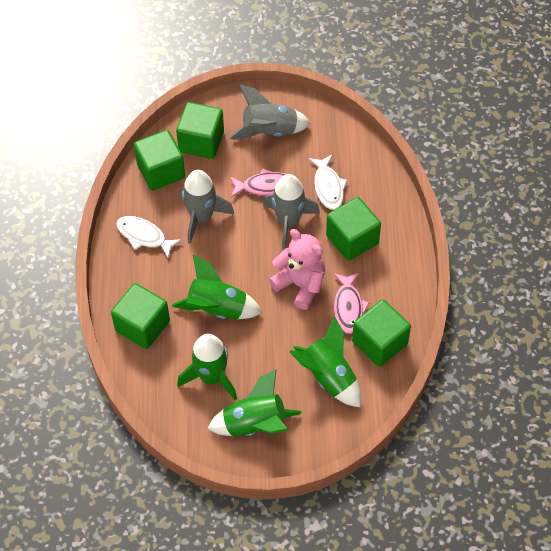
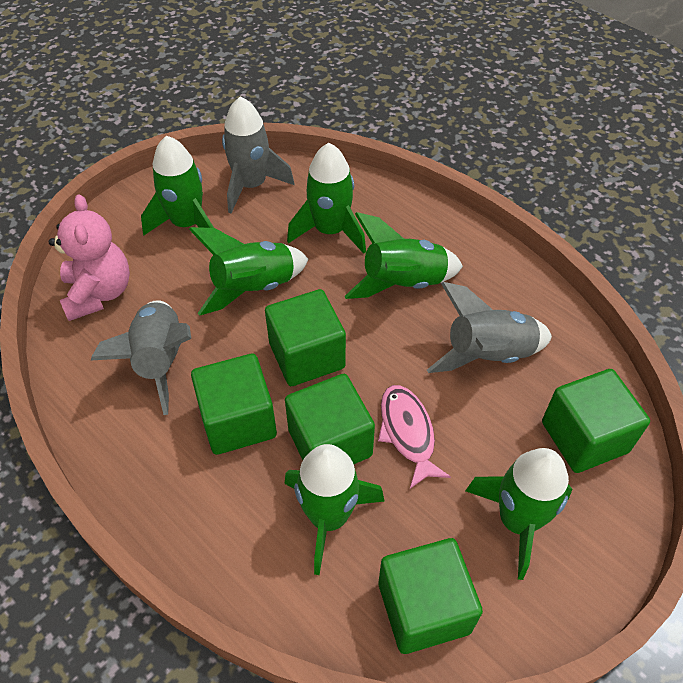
green rocket: 4 -> 6
pink fish: 2 -> 1
white fish: 2 -> 0

